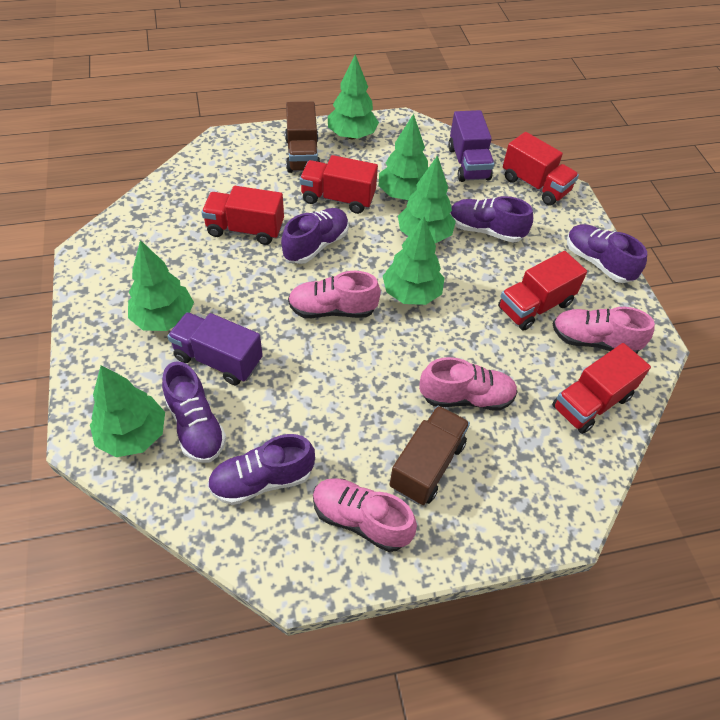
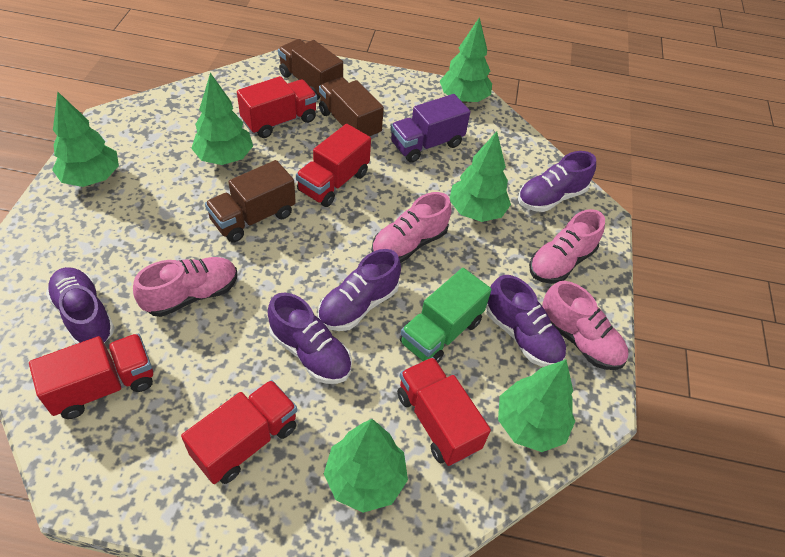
brown truck: 2 -> 3
green truck: 0 -> 1
purple truck: 2 -> 1

